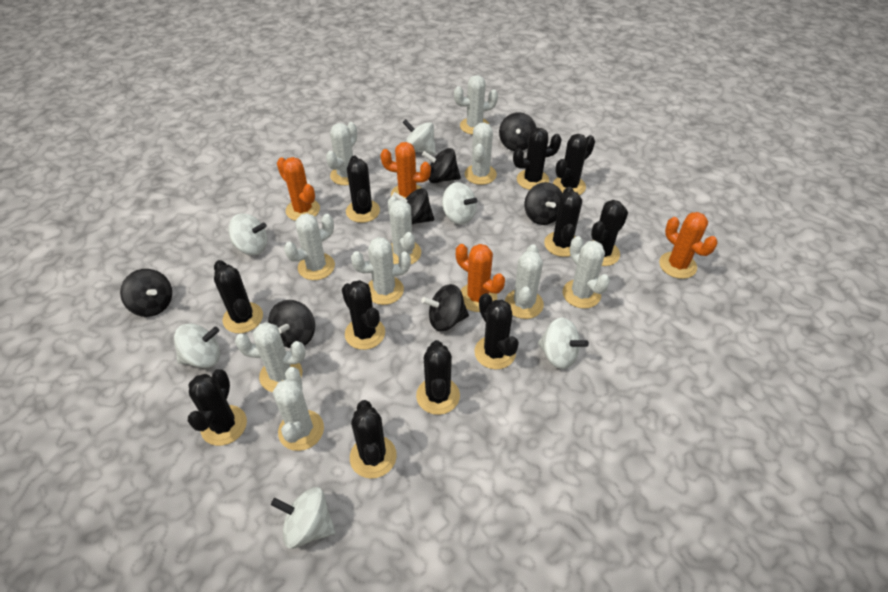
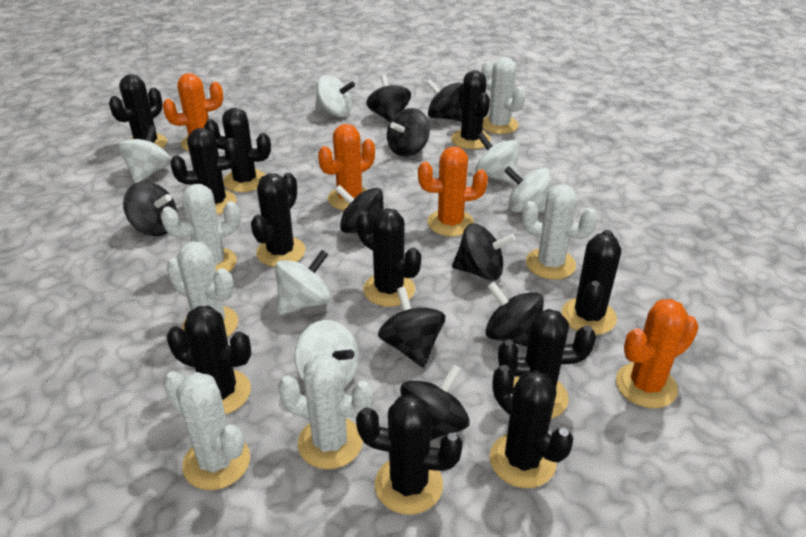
black spinning top: 7 -> 9
white cactus: 10 -> 6

